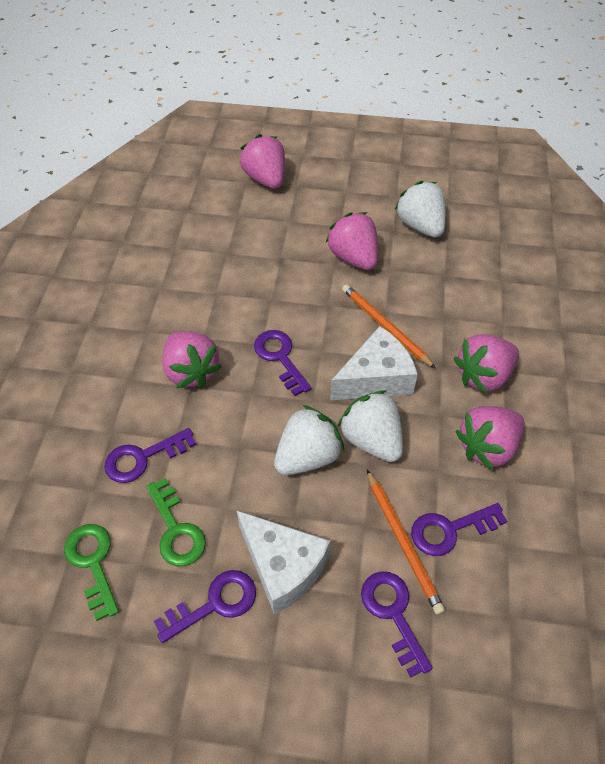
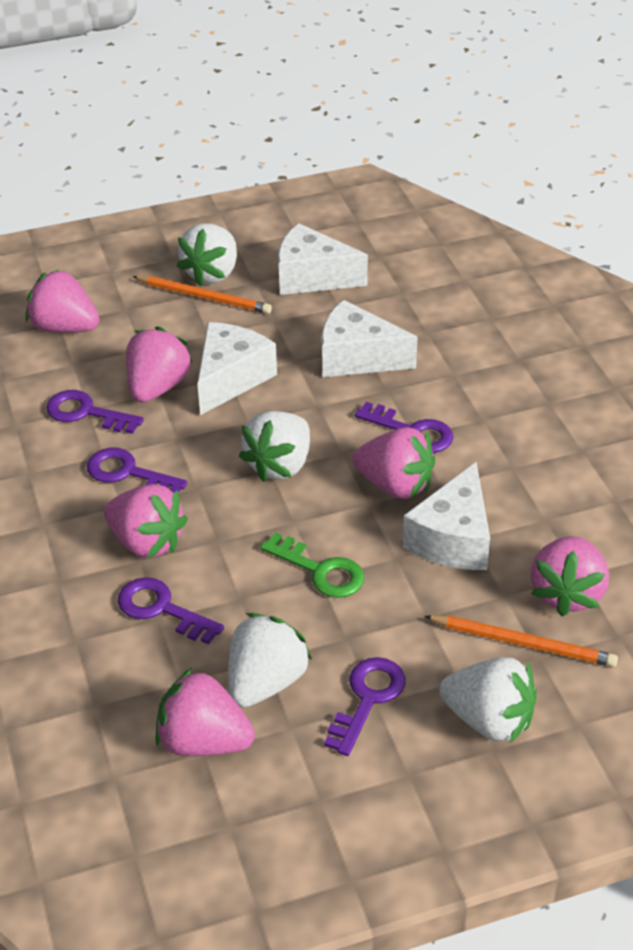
green key: 2 -> 1
pink strawberry: 5 -> 6
white cheese: 2 -> 4
white strawberry: 3 -> 4

